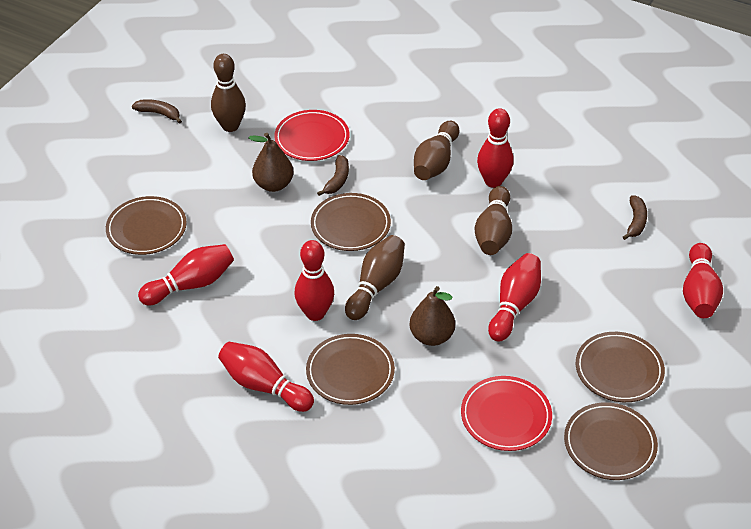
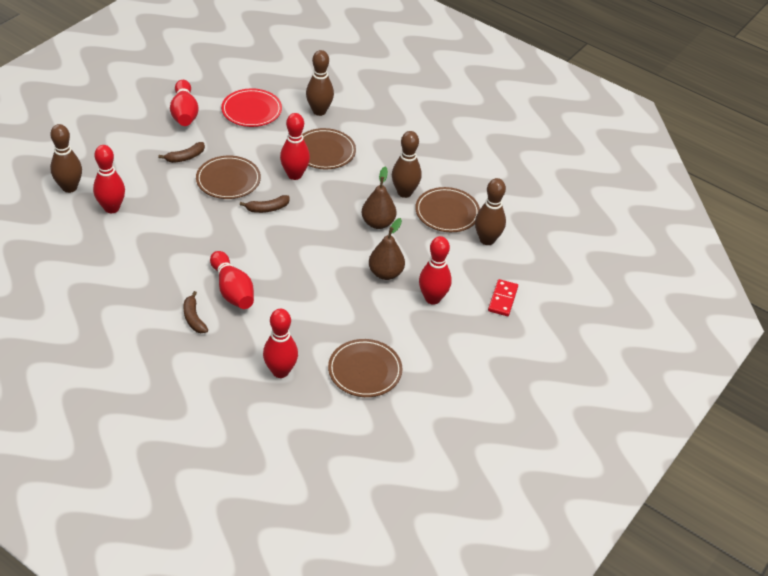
brown plate: 5 -> 4
red domino: 0 -> 1
red plate: 2 -> 1

